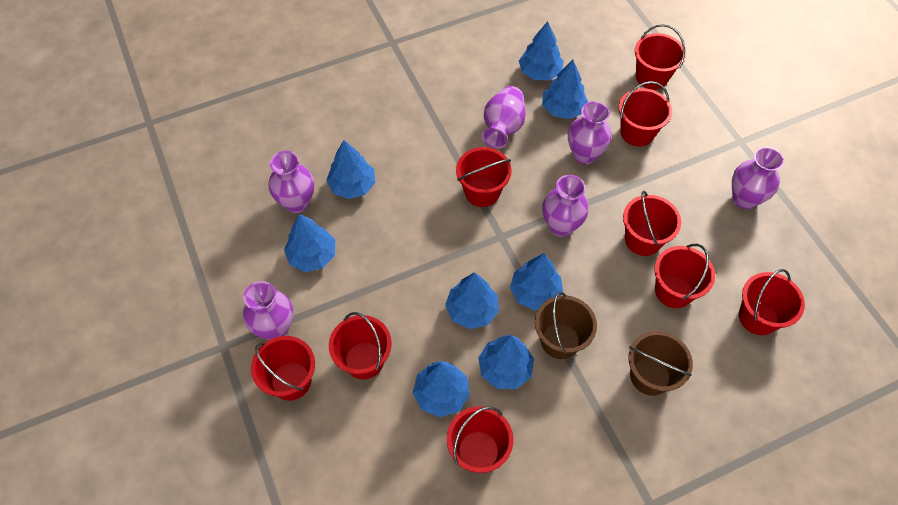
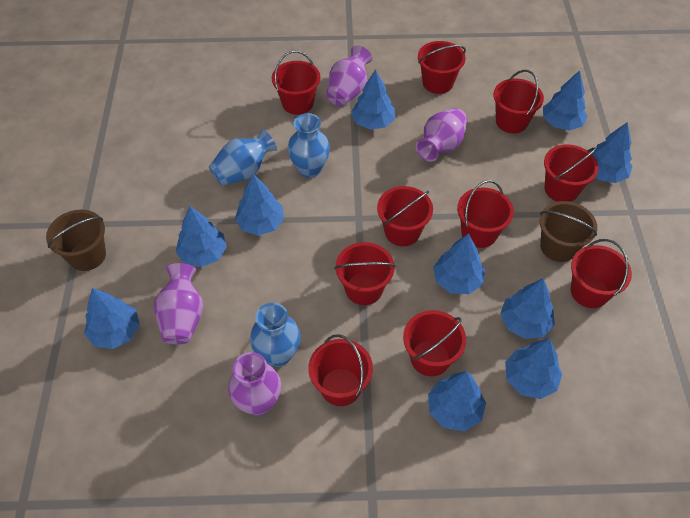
blue tree: 8 -> 10
blue vase: 0 -> 3
purple vase: 6 -> 4
red bucket: 9 -> 10

